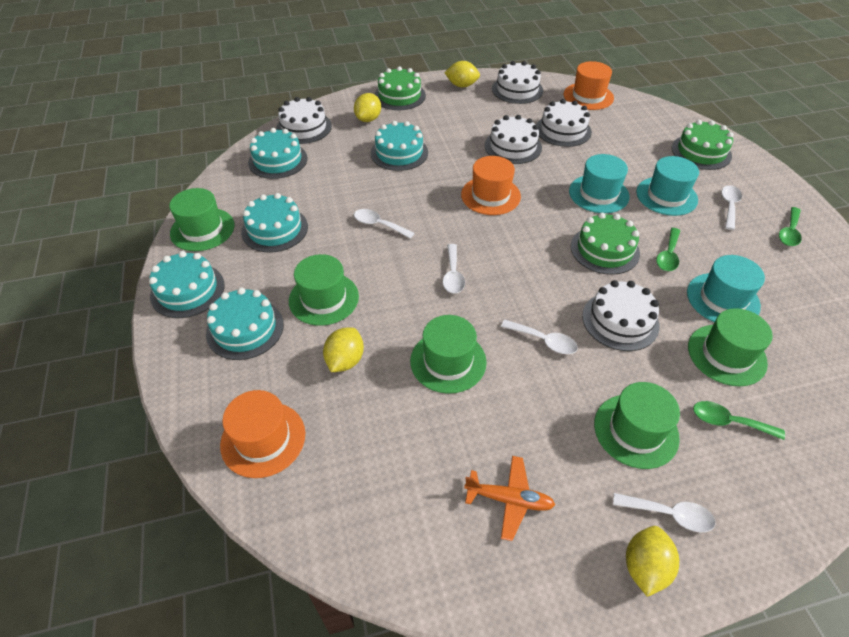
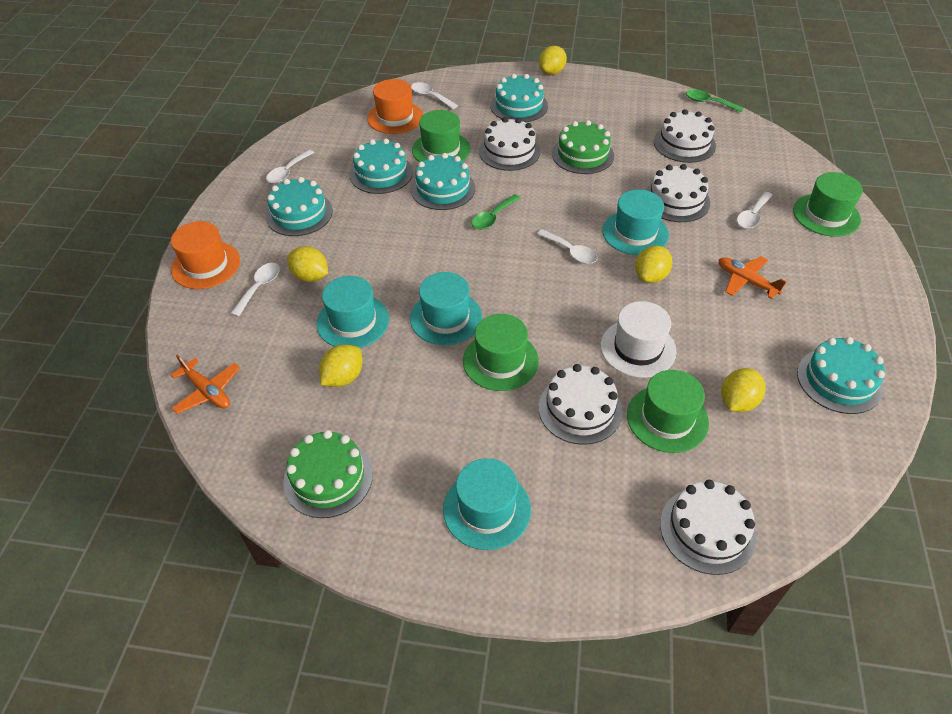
green cake: 3 -> 2
green hat: 5 -> 4
green spoon: 3 -> 2
orange hat: 3 -> 2
orange plane: 1 -> 2
turquoise hat: 3 -> 4
white hat: 0 -> 1
yellow lemon: 4 -> 5

